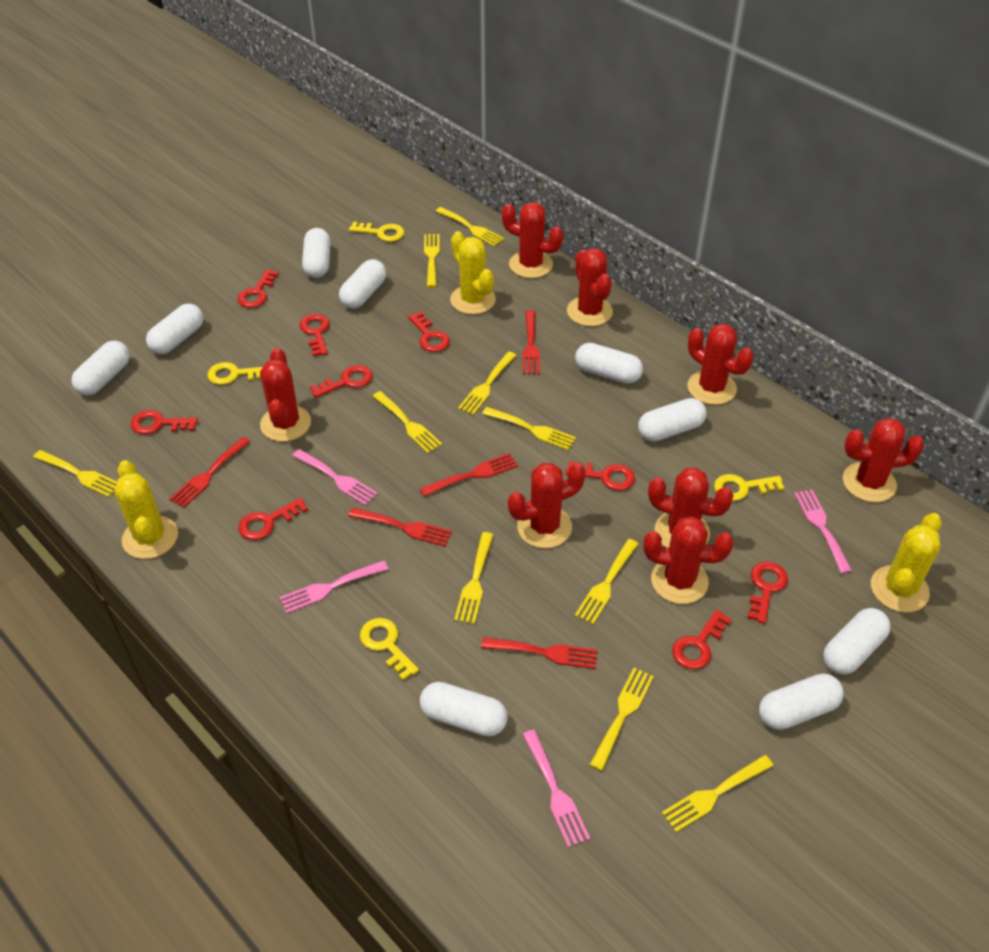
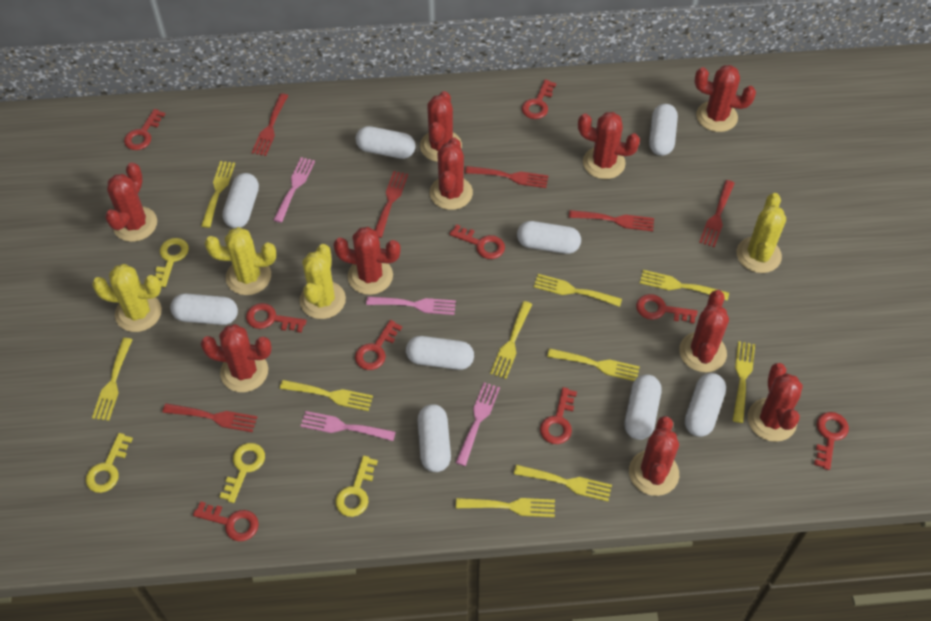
red cactus: 8 -> 10
red fork: 5 -> 6
yellow cactus: 3 -> 4

